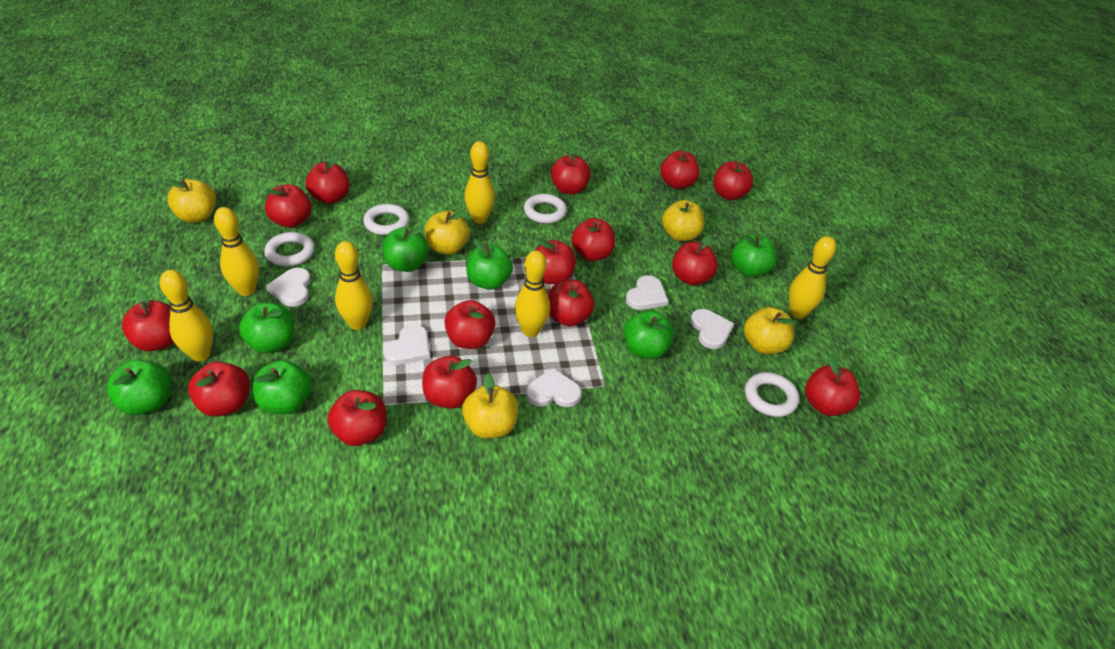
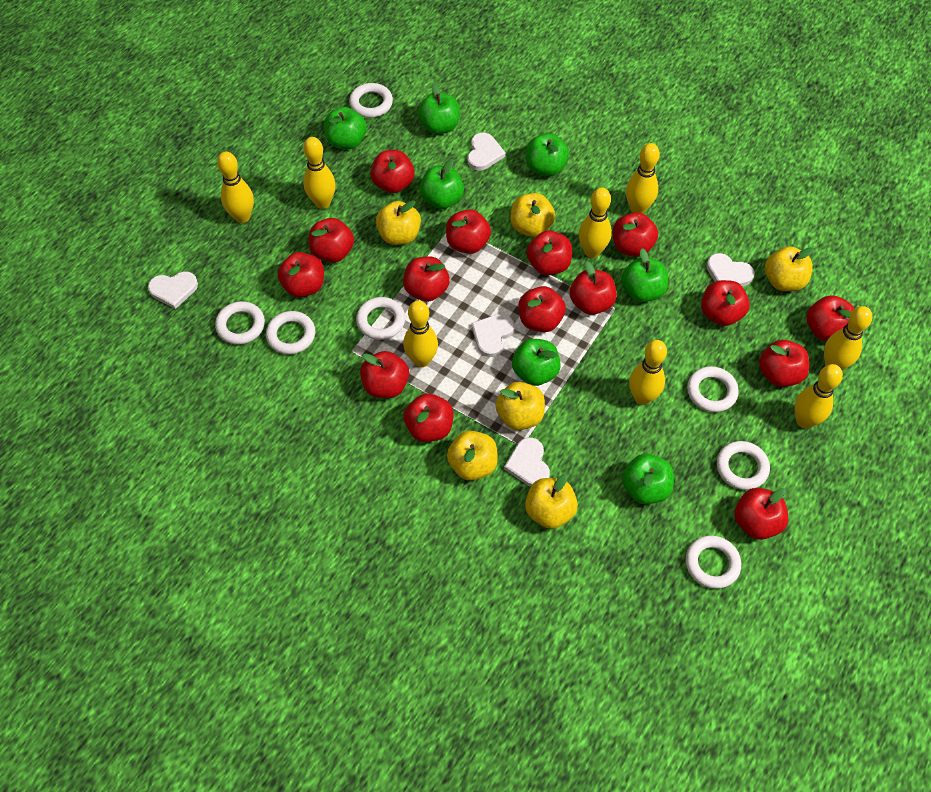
white ring: 4 -> 7
yellow apple: 5 -> 6
yellow bowling pin: 6 -> 8

